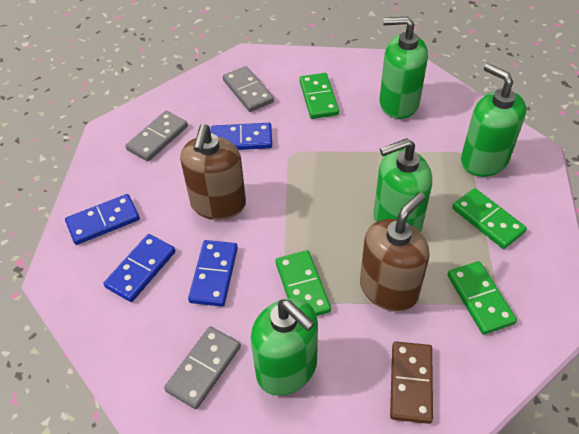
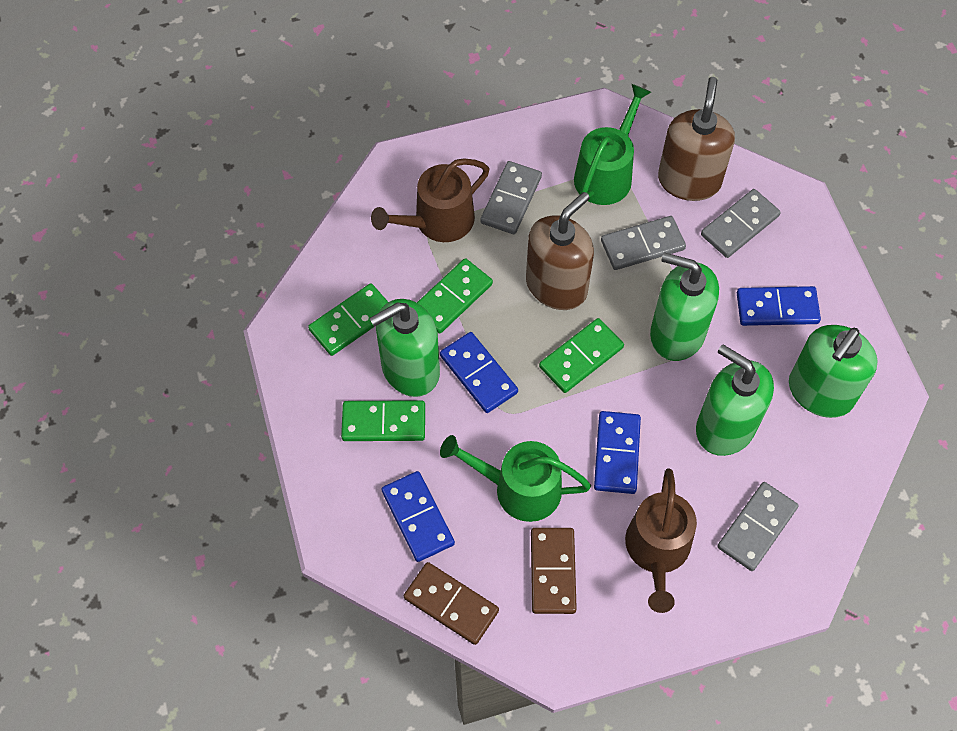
brown domino: 1 -> 2
brown watering can: 0 -> 2
green watering can: 0 -> 2
grey domino: 3 -> 4

